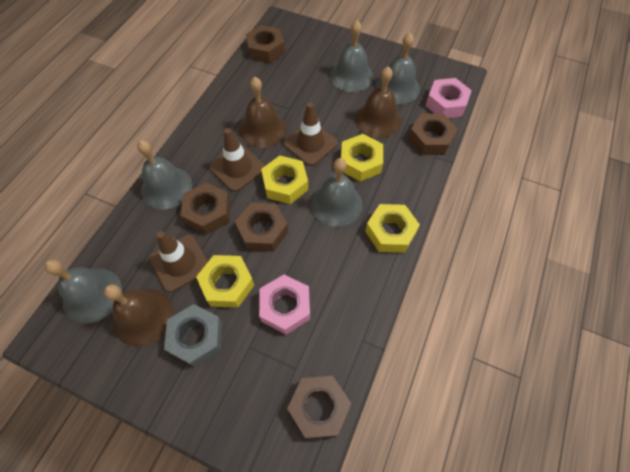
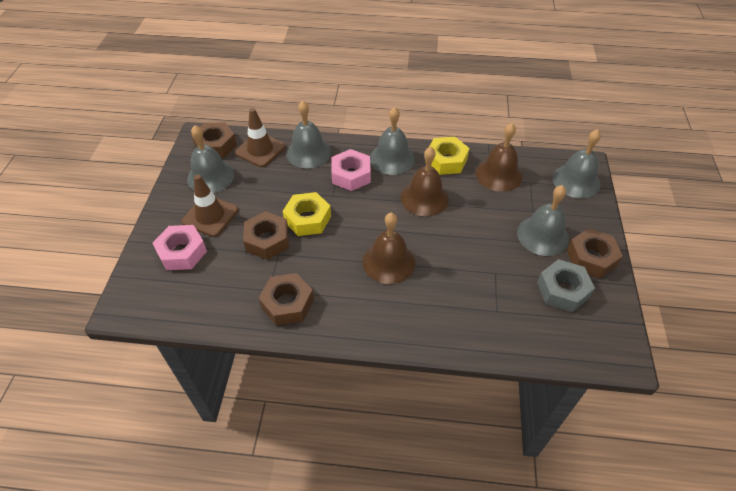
brown nut: 5 -> 4
brown traffic cone: 3 -> 2
yellow nut: 4 -> 2

